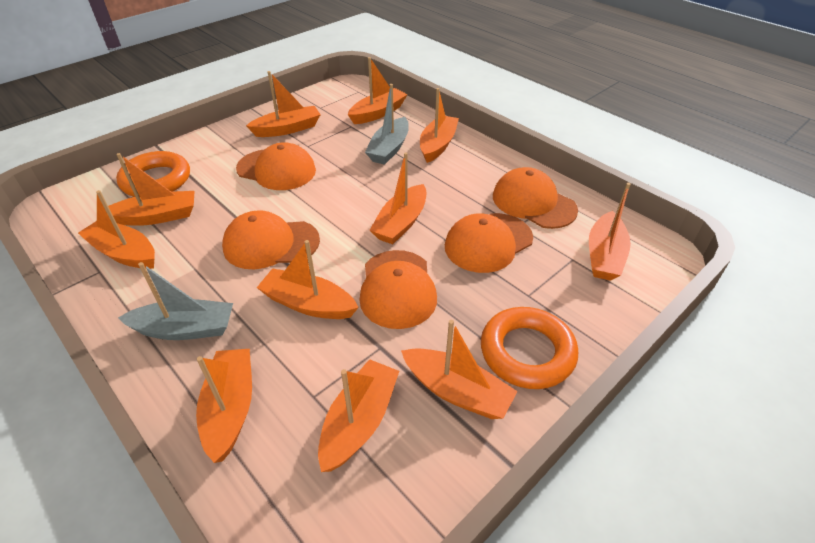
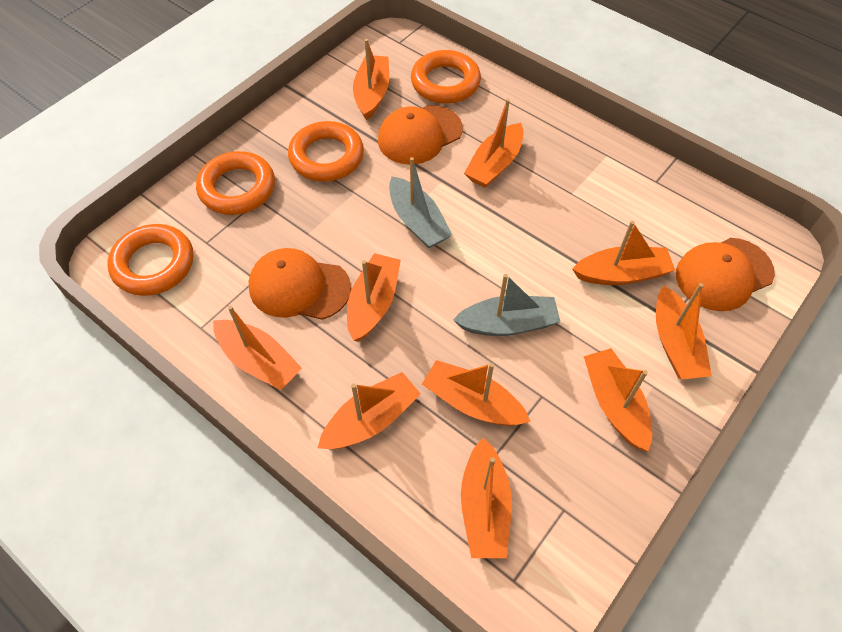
orange boat: 11 -> 10
orange cap: 5 -> 3
orange ring: 2 -> 4

